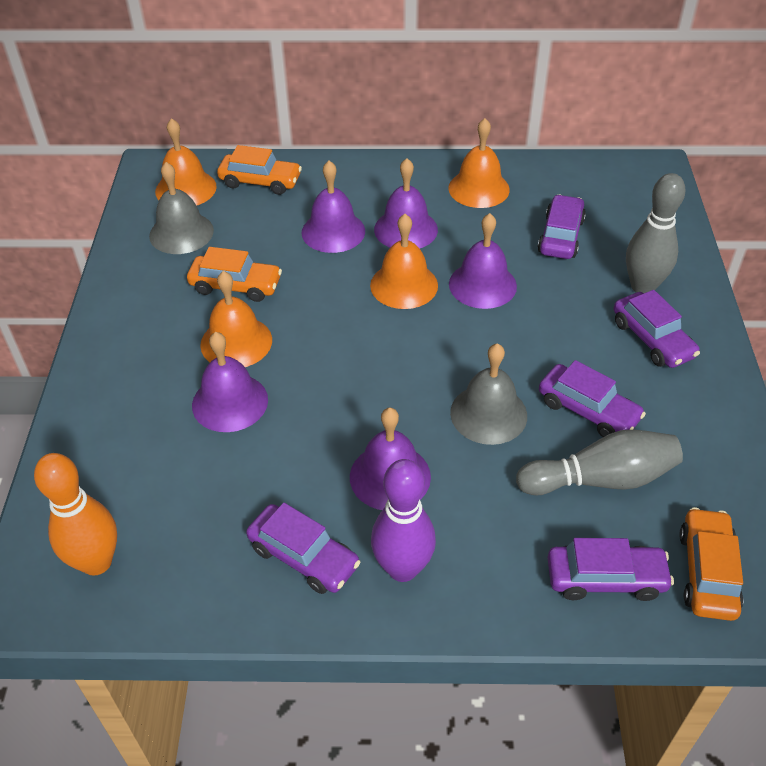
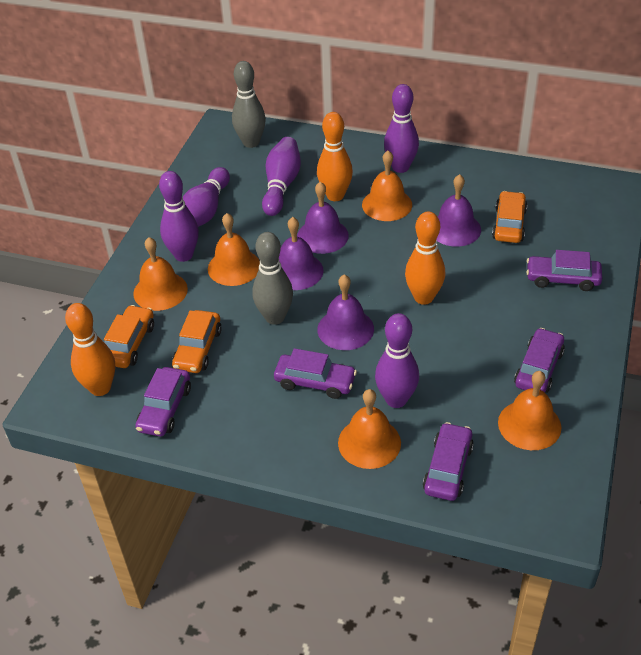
grey bell: 2 -> 0
orange bell: 4 -> 5
orange bowling pin: 1 -> 3
purple bell: 5 -> 4
purple bowling pin: 1 -> 5

